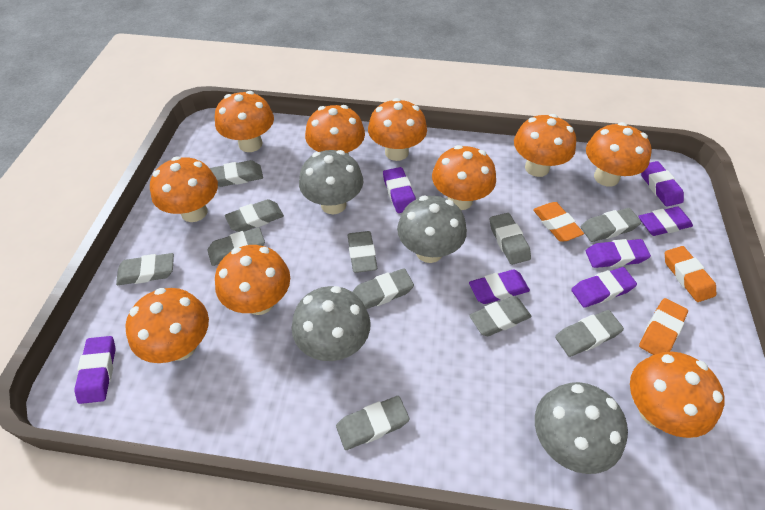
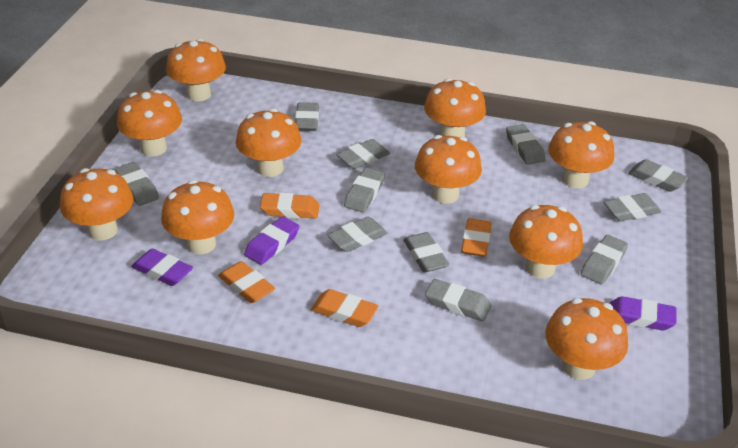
grey mushroom: 4 -> 0
orange eraser: 3 -> 4
purple eraser: 7 -> 3

